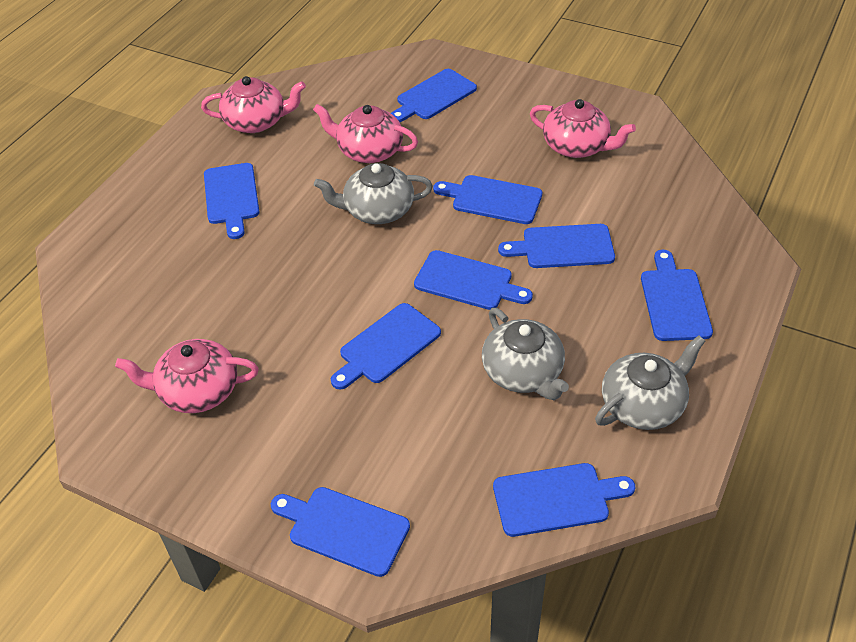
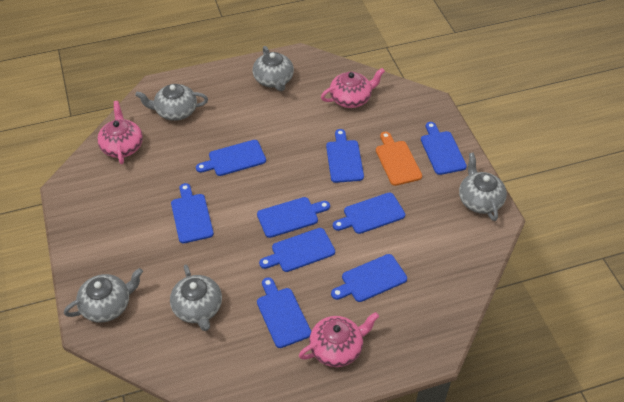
grey teapot: 3 -> 5
orange cutting board: 0 -> 1
pink teapot: 4 -> 3

